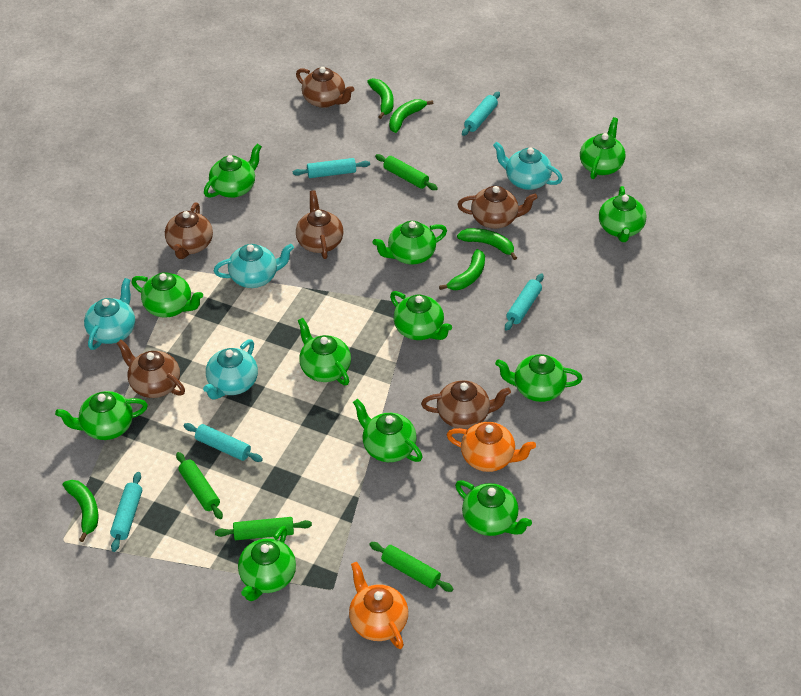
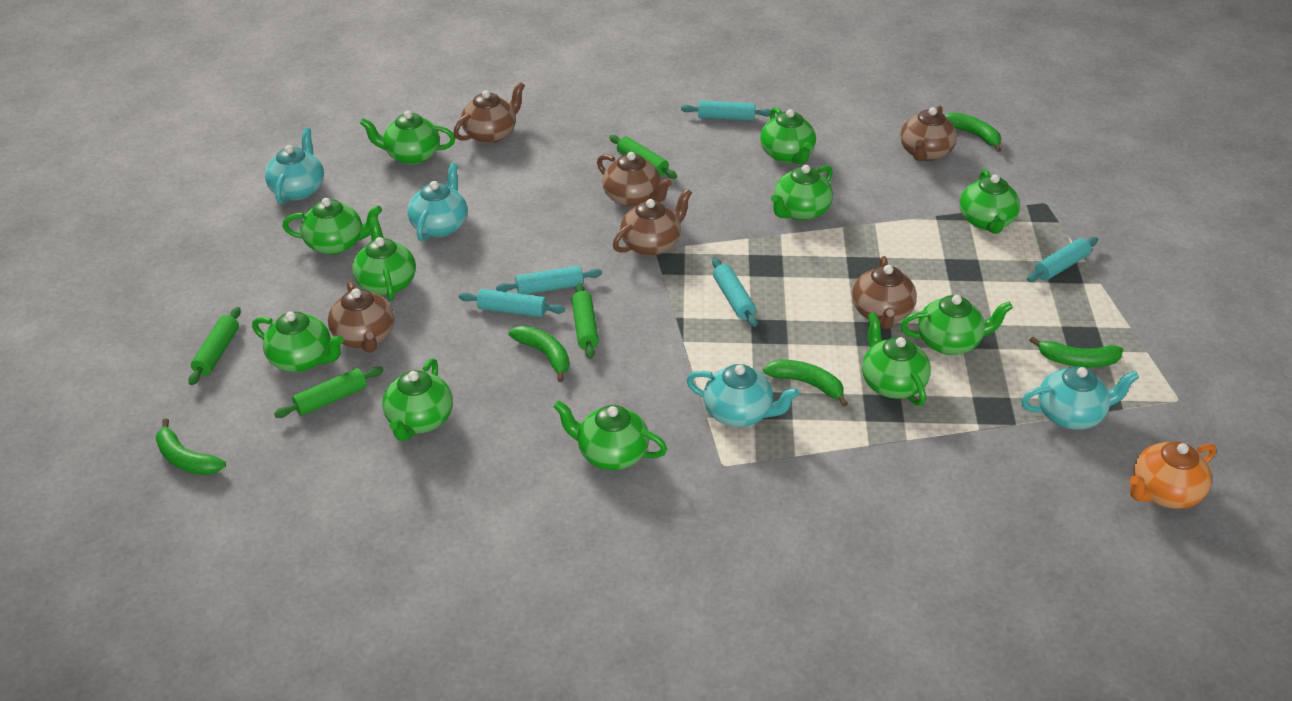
green teapot: 12 -> 11
orange teapot: 2 -> 1

